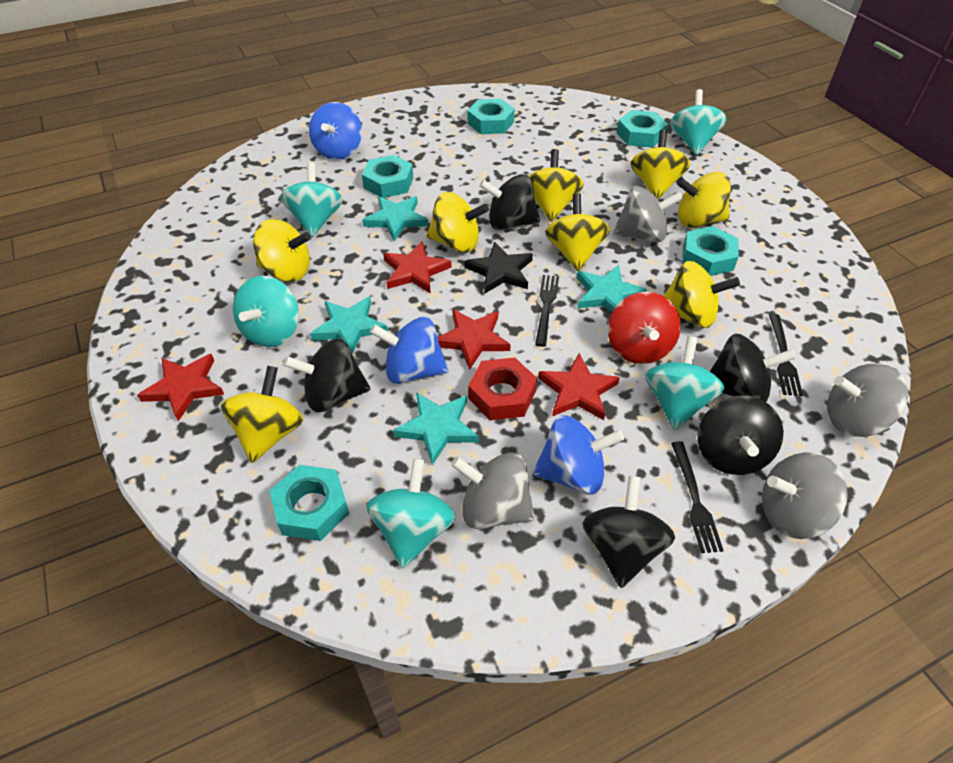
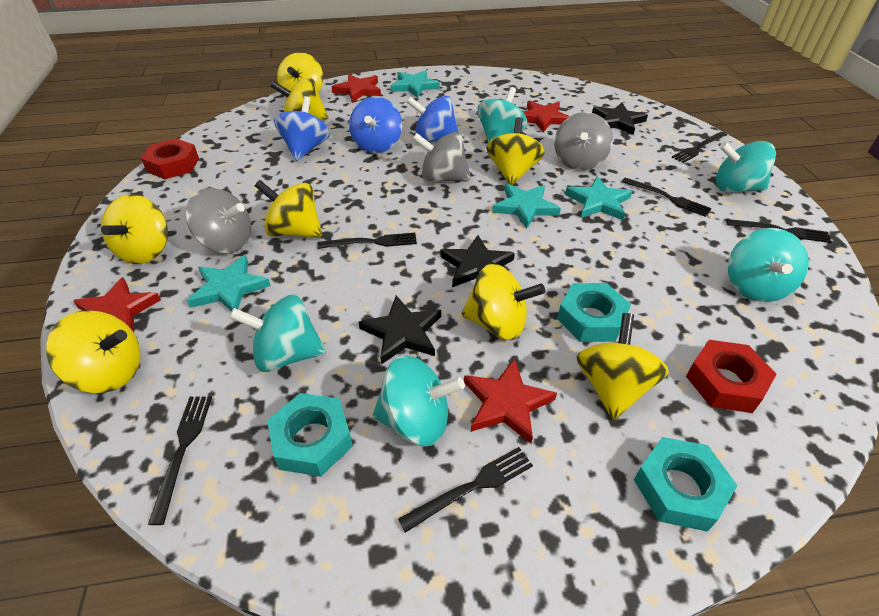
black fork: 3 -> 6
black spinning top: 5 -> 0
black star: 1 -> 3
grey spinning top: 4 -> 3
red nut: 1 -> 2
red spinning top: 1 -> 0
turquoise nut: 5 -> 3

